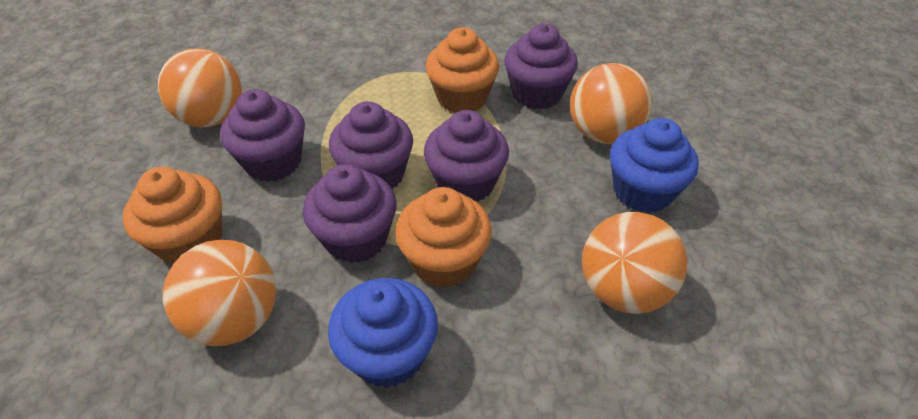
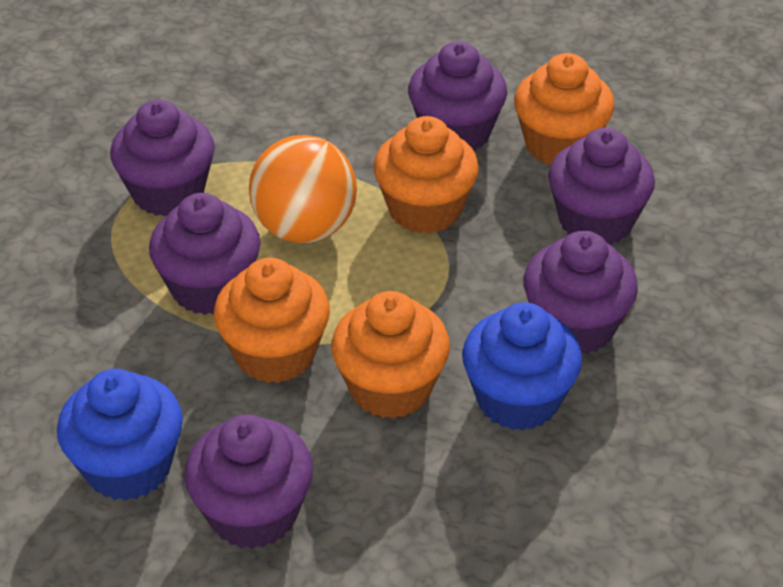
orange ball: 4 -> 1
orange cupcake: 3 -> 4
purple cupcake: 5 -> 6

